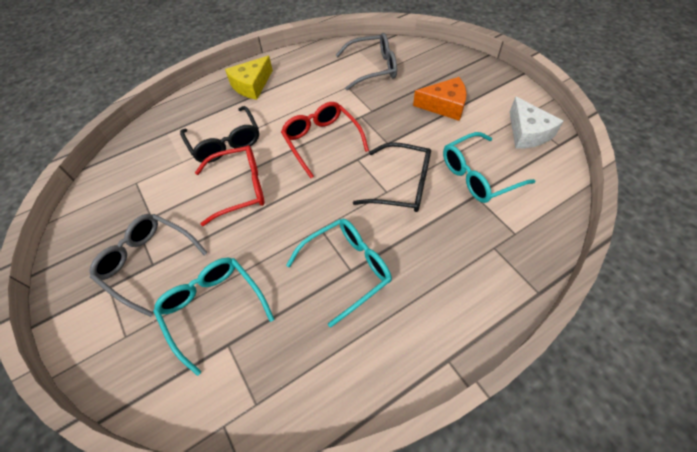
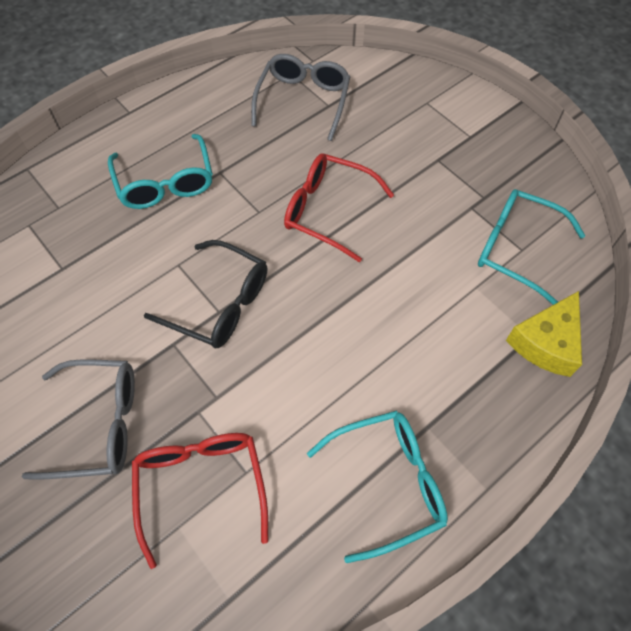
black glasses: 2 -> 1
orange cheese: 1 -> 0
white cheese: 1 -> 0

